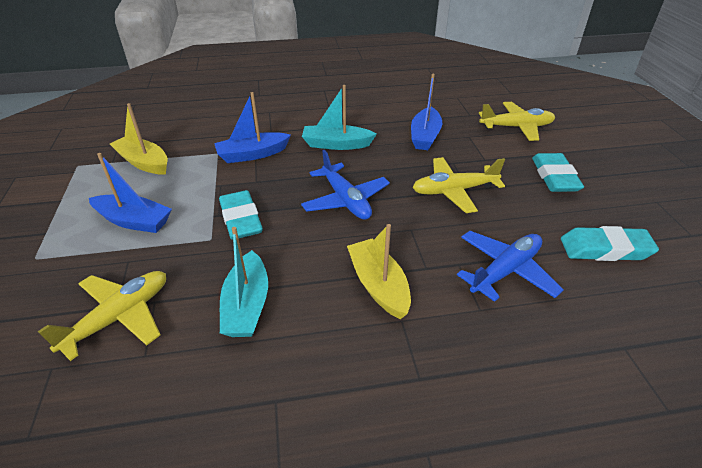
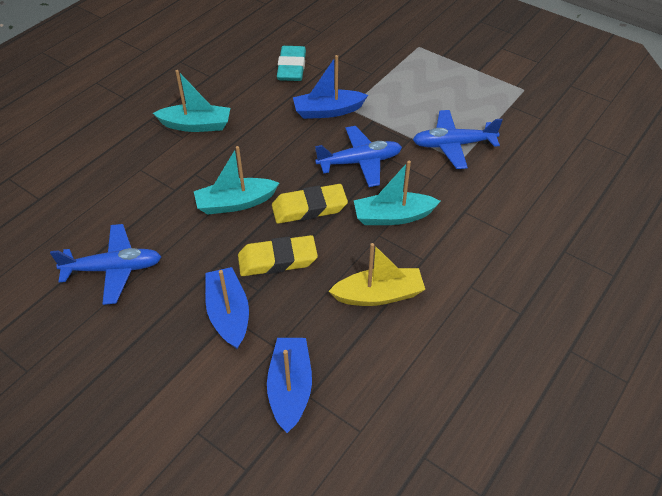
blue plane: 2 -> 3
turquoise boat: 2 -> 3
turquoise eraser: 3 -> 1
yellow boat: 2 -> 1
yellow eraser: 0 -> 2
yellow plane: 3 -> 0

